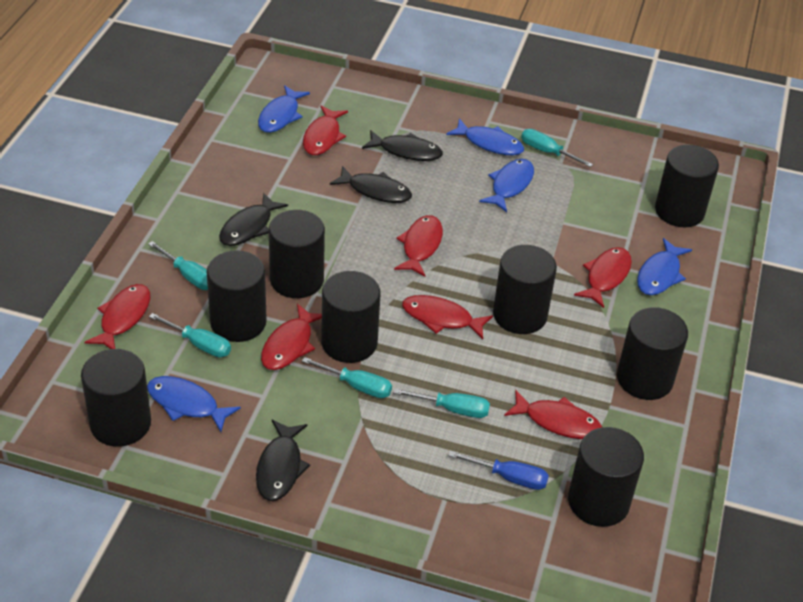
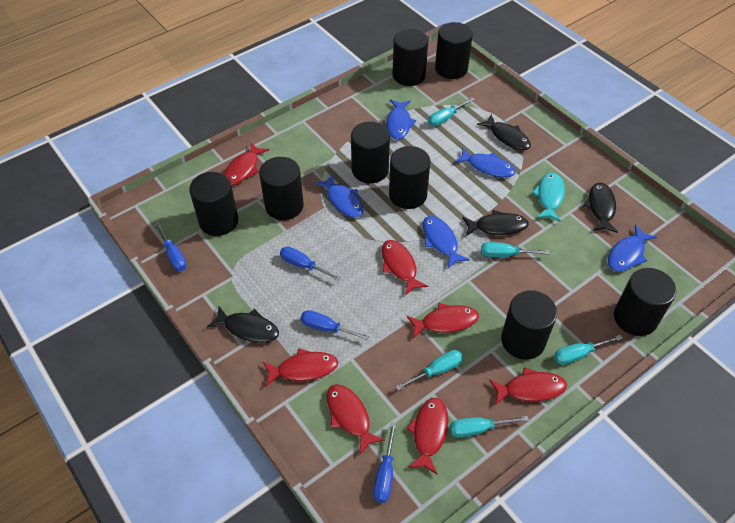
blue screwdriver: 1 -> 4
turquoise fish: 0 -> 1

